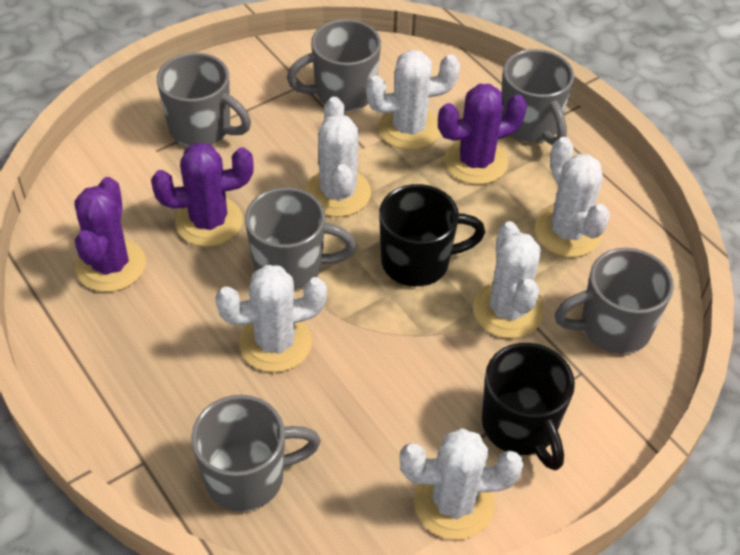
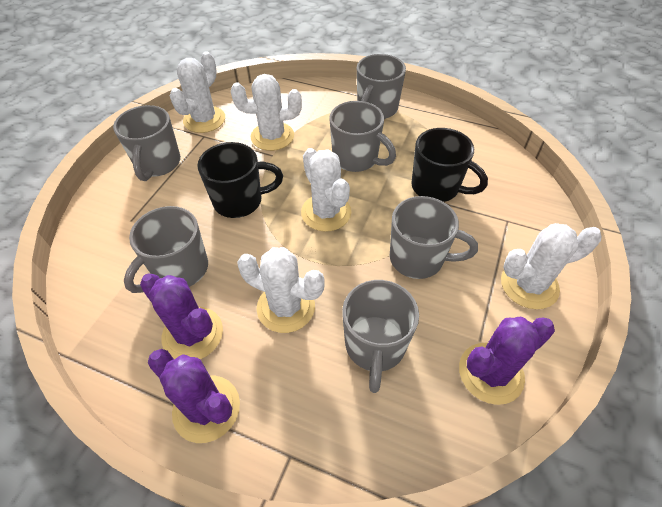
white cactus: 6 -> 5

